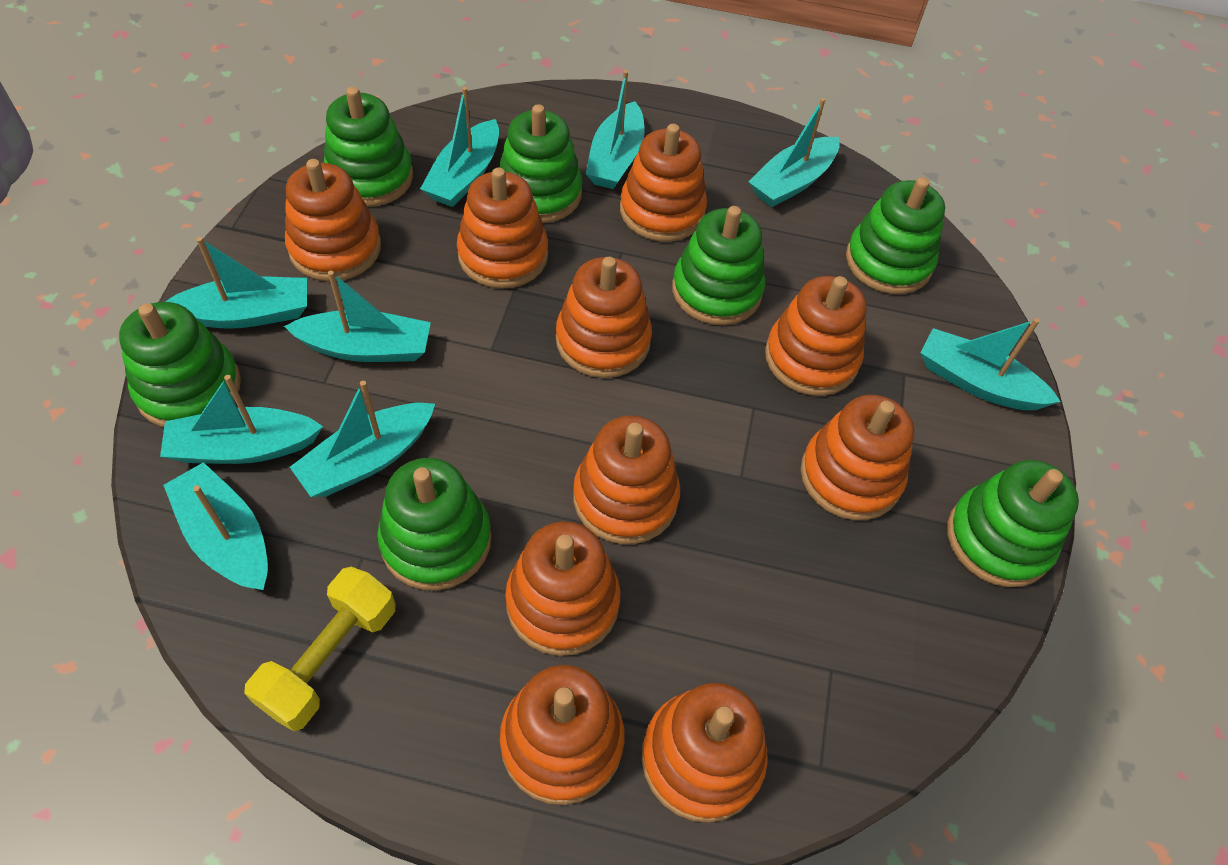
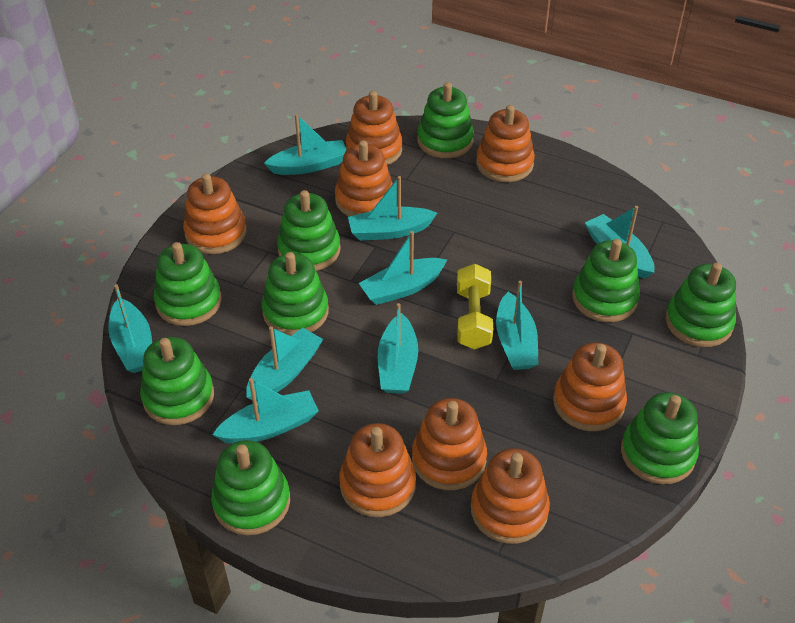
green stacking toy: 7 -> 9
orange stacking toy: 10 -> 8

